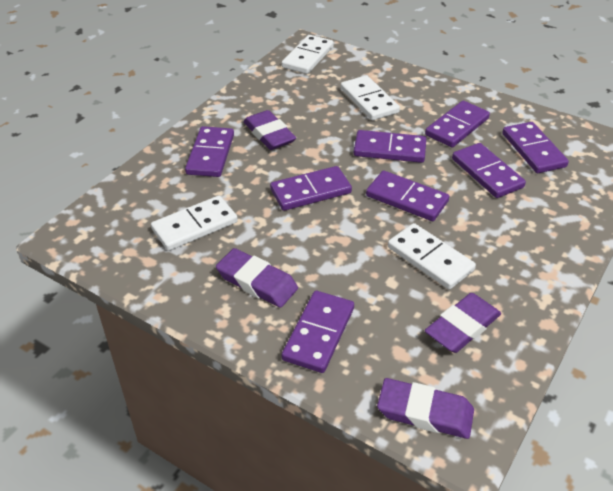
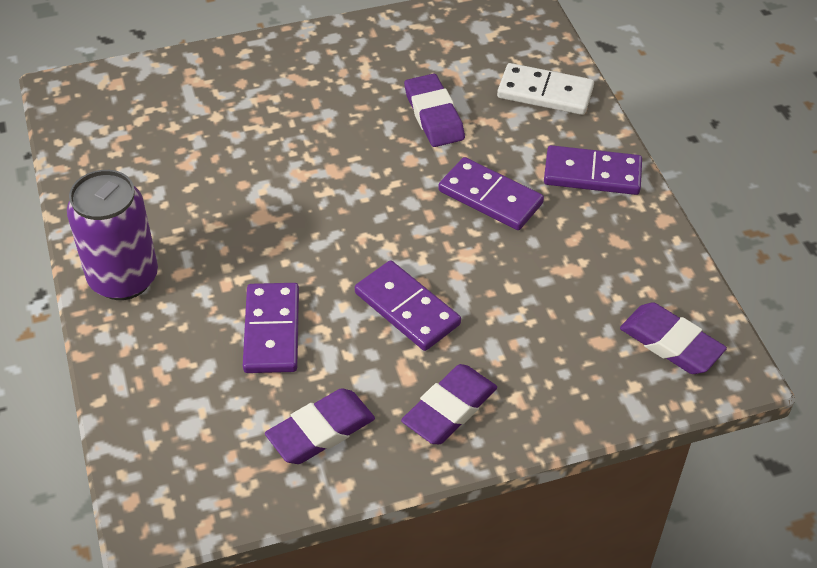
purple can: 0 -> 1
purple domino: 8 -> 4
white domino: 4 -> 1

